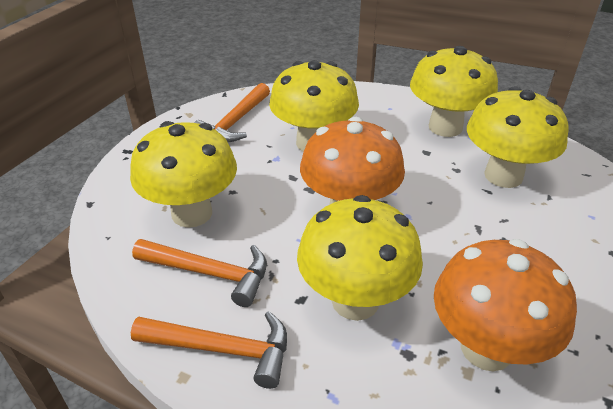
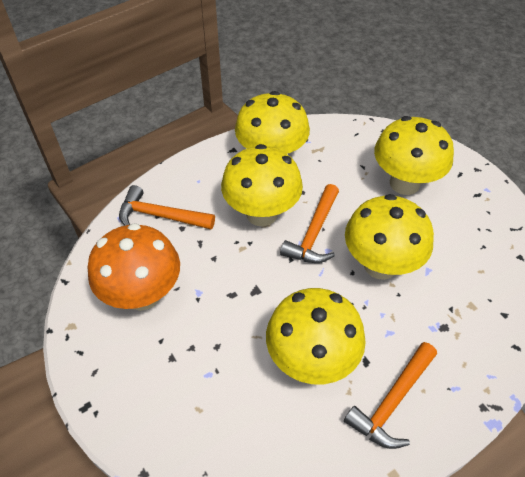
orange mushroom: 2 -> 1

